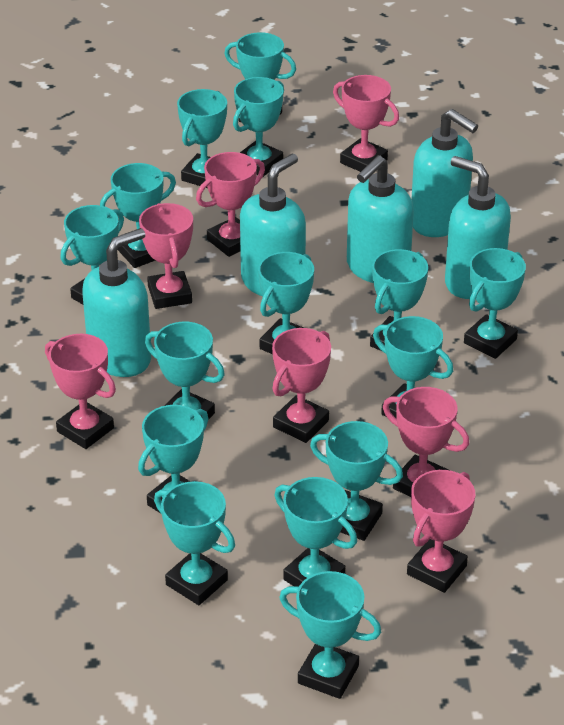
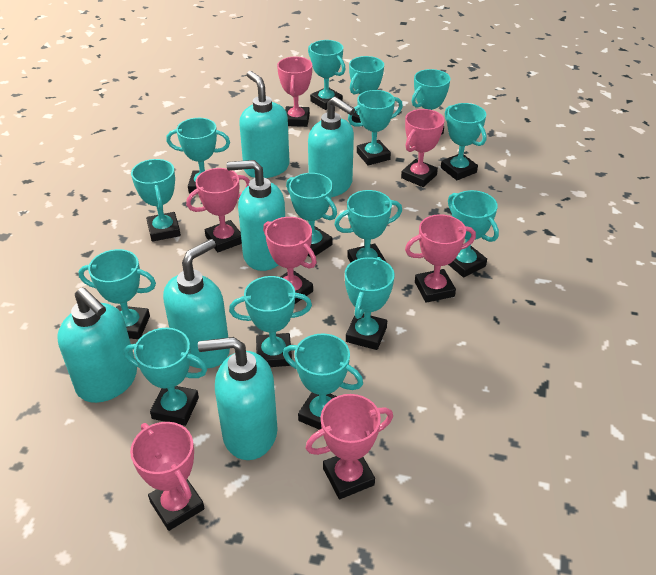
turquoise soap dispenser: 5 -> 6

